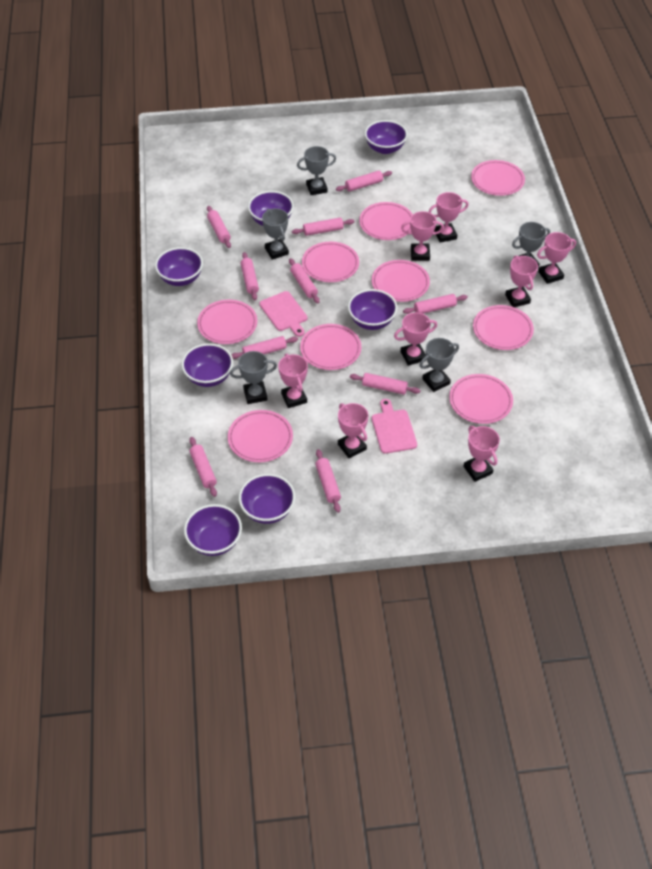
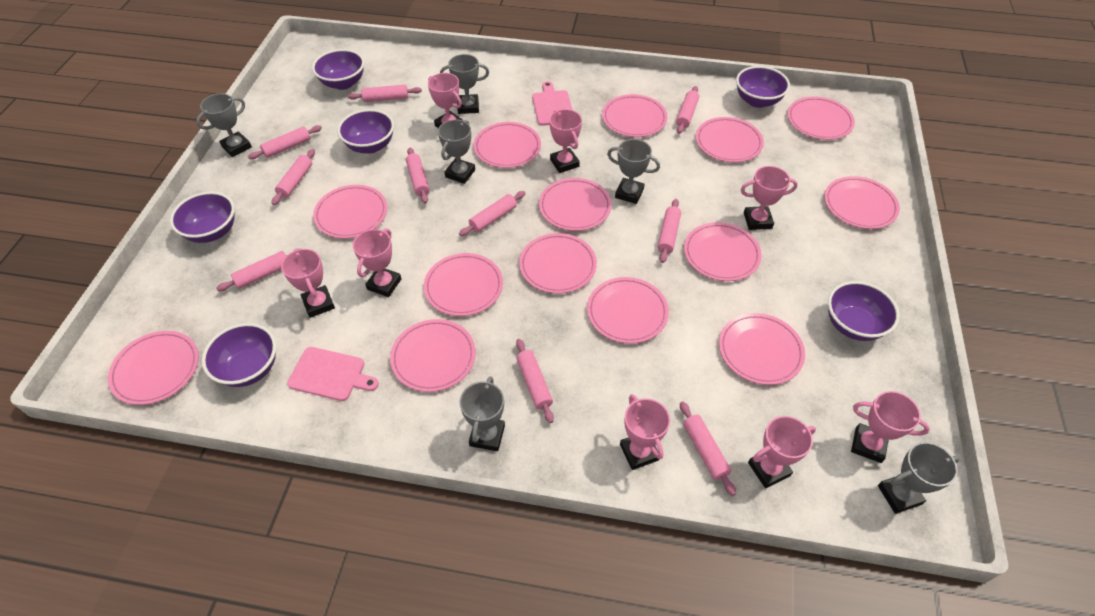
grey trophy: 5 -> 6
pink plate: 9 -> 14
purple bowl: 7 -> 6

